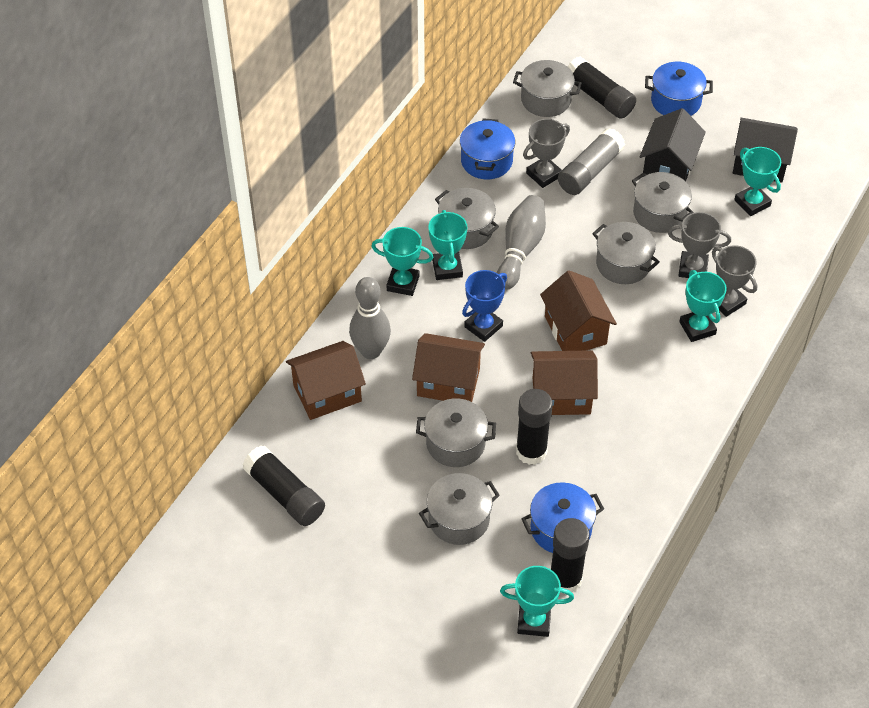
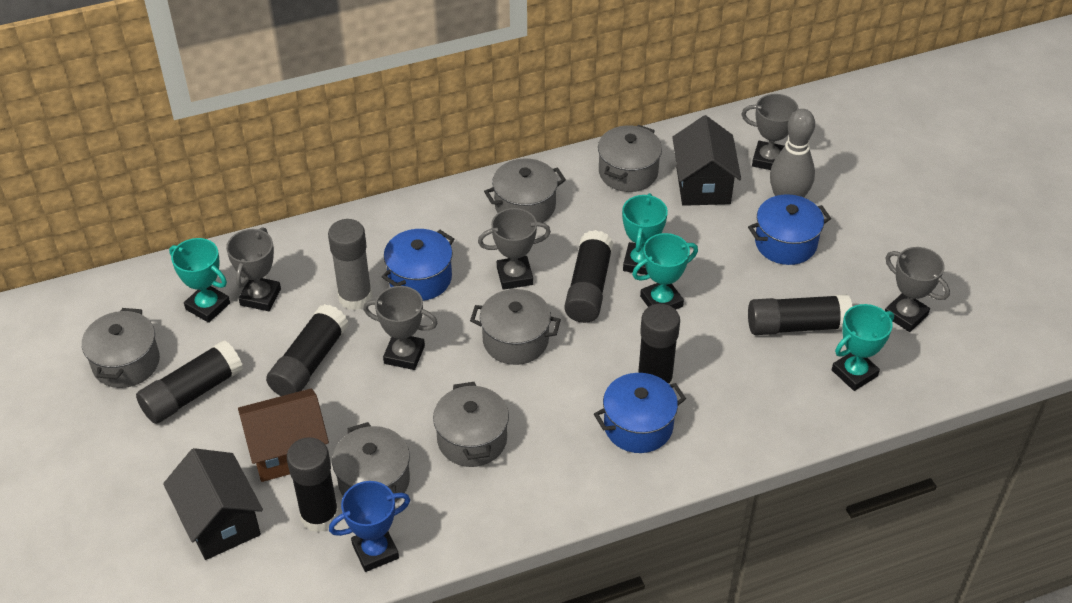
black glue stick: 4 -> 6
brown house: 4 -> 1
grey bowling pin: 2 -> 1
grey trophy: 3 -> 5
turquoise trophy: 5 -> 4

